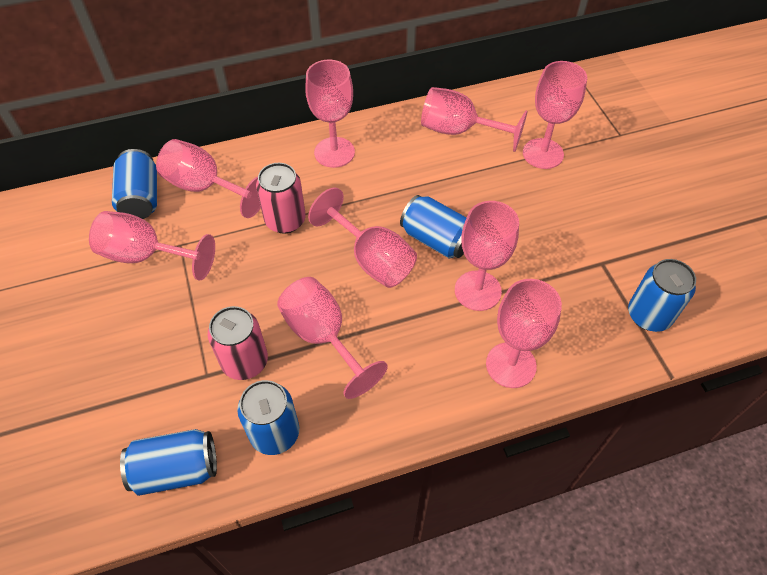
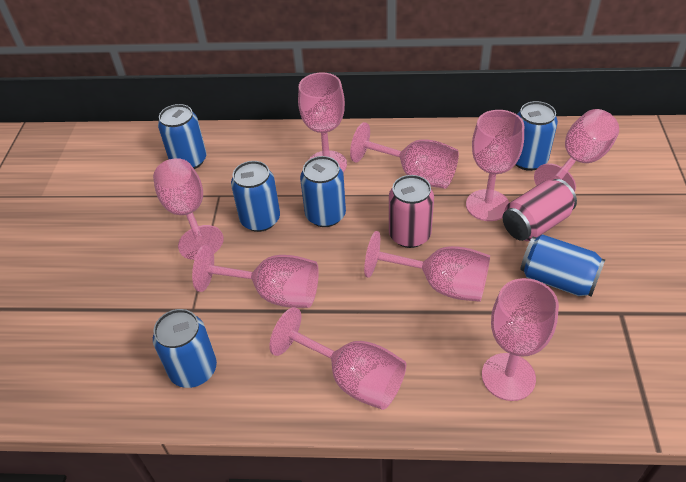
blue can: 5 -> 6

